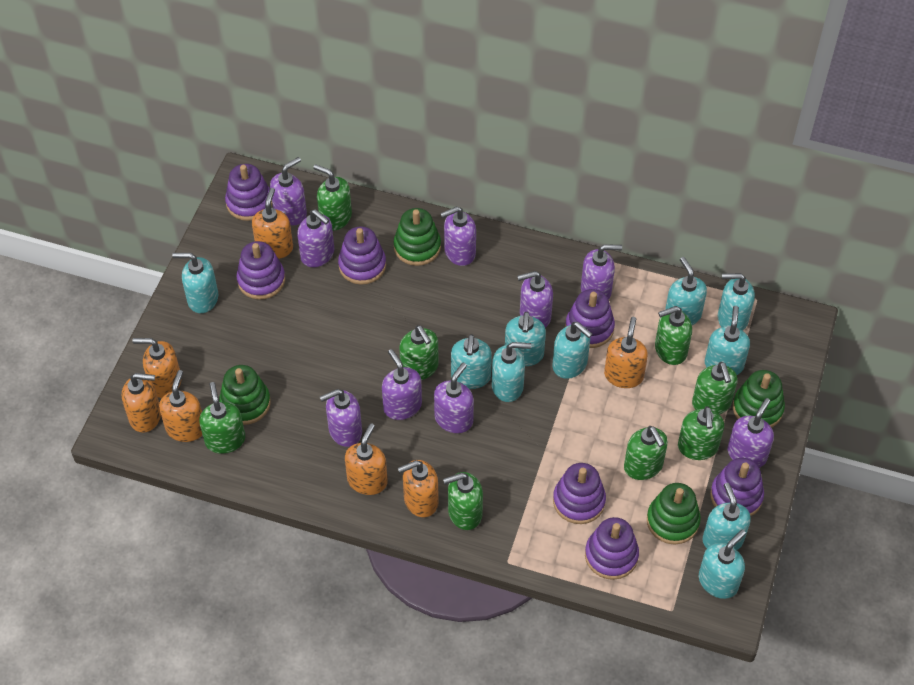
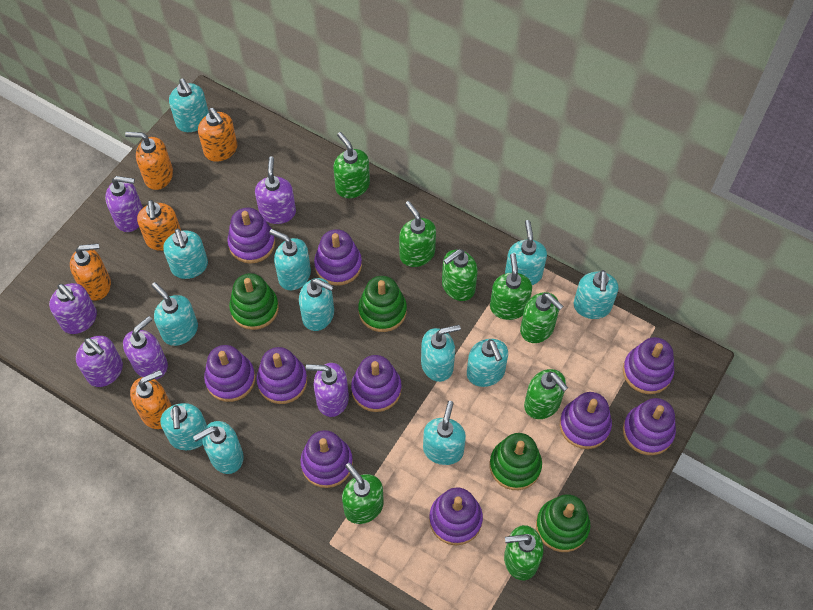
orange soap dispenser: 7 -> 5
purple soap dispenser: 9 -> 6
purple stacking toy: 7 -> 10
turquoise soap dispenser: 10 -> 12

